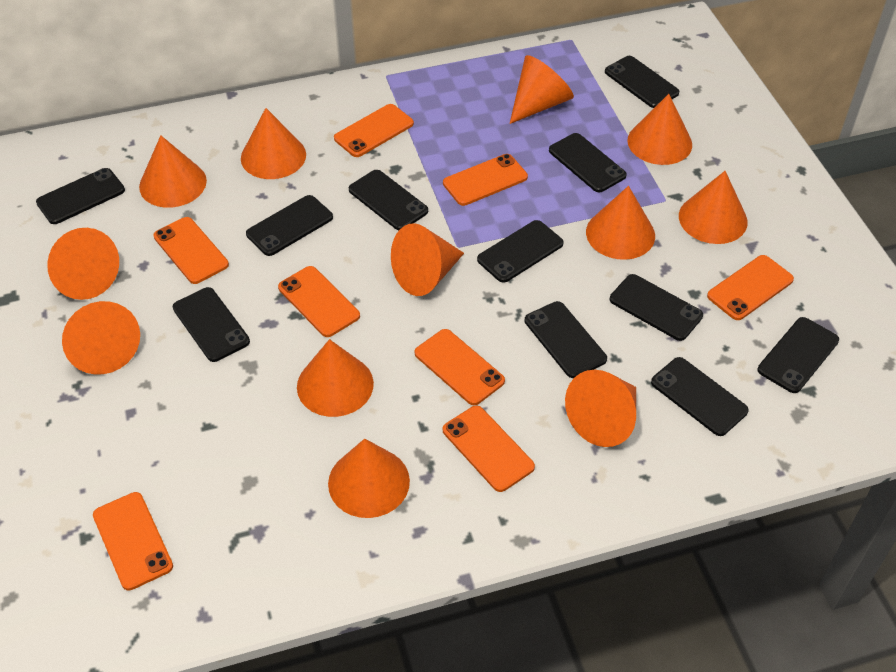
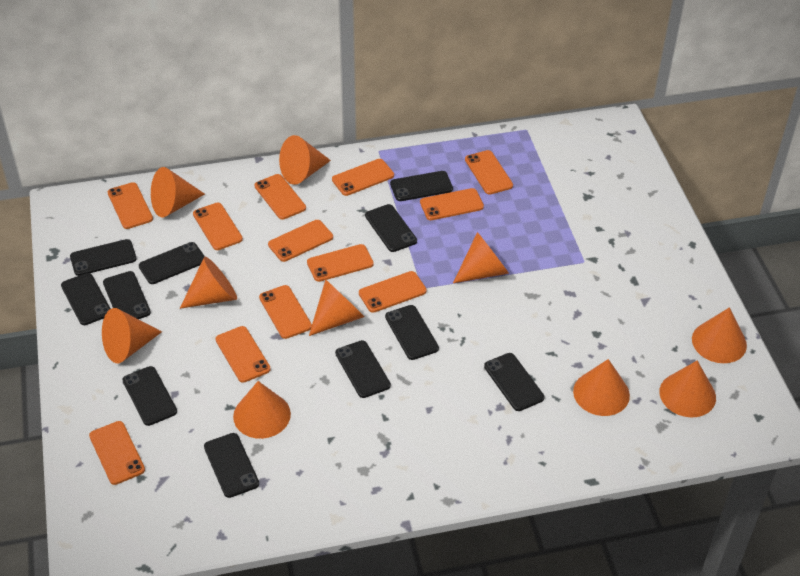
orange cone: 12 -> 10
orange phone: 8 -> 12

